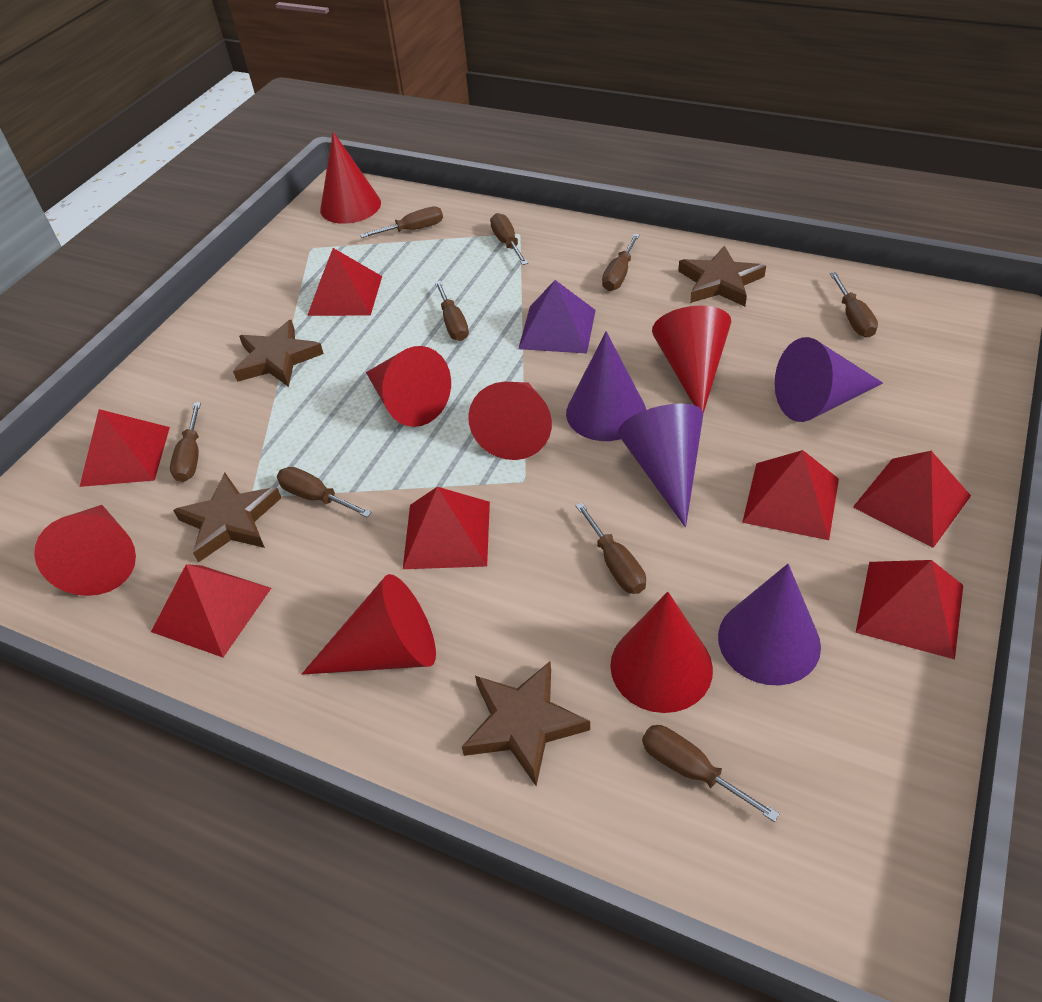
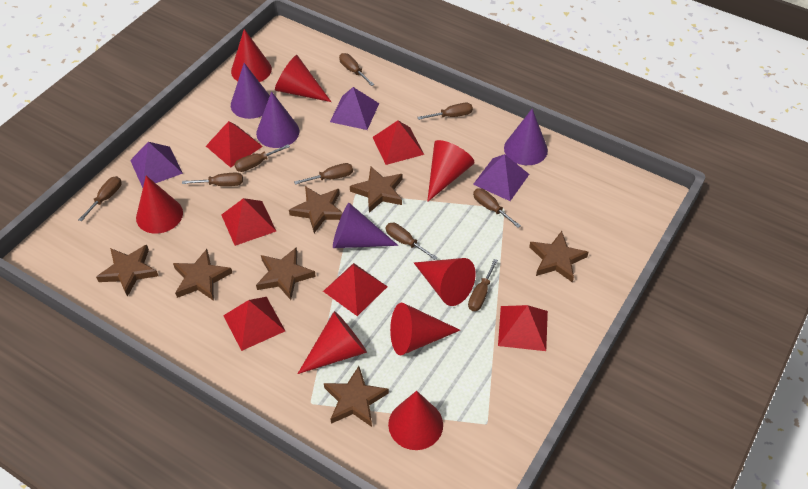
brown star: 4 -> 7
purple pyramid: 1 -> 3
red cone: 7 -> 8
red pyramid: 7 -> 6

